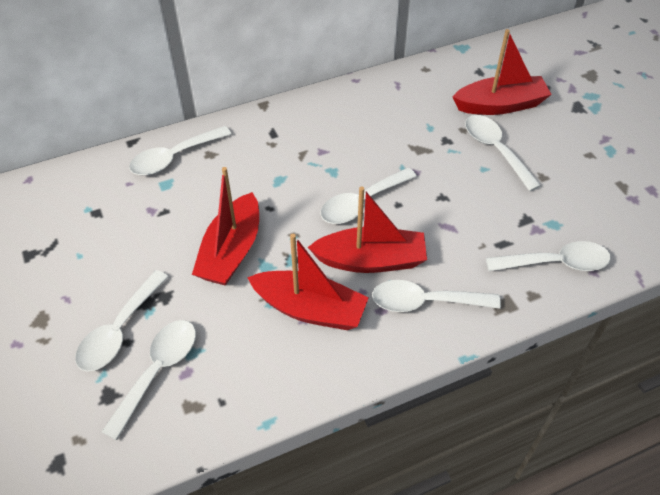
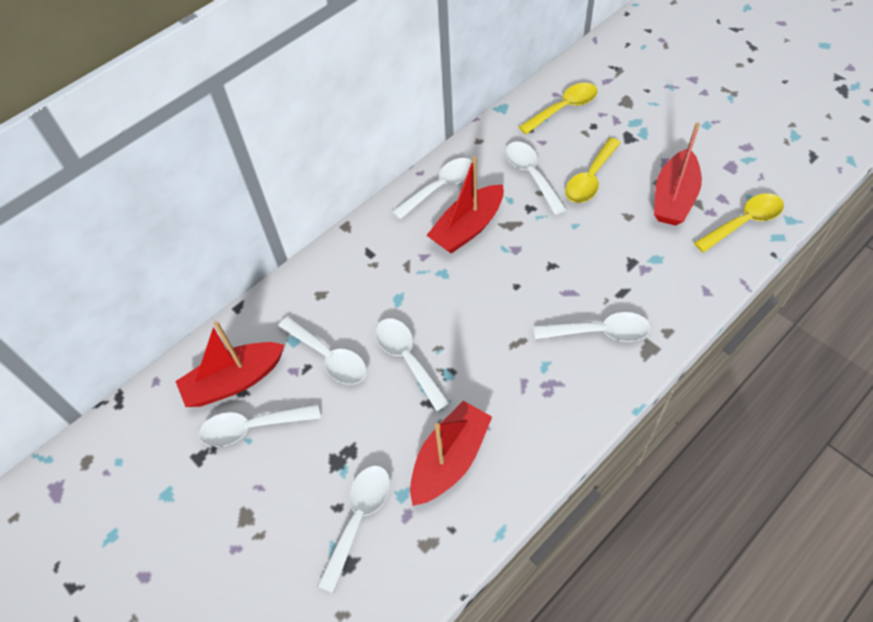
yellow spoon: 0 -> 3

